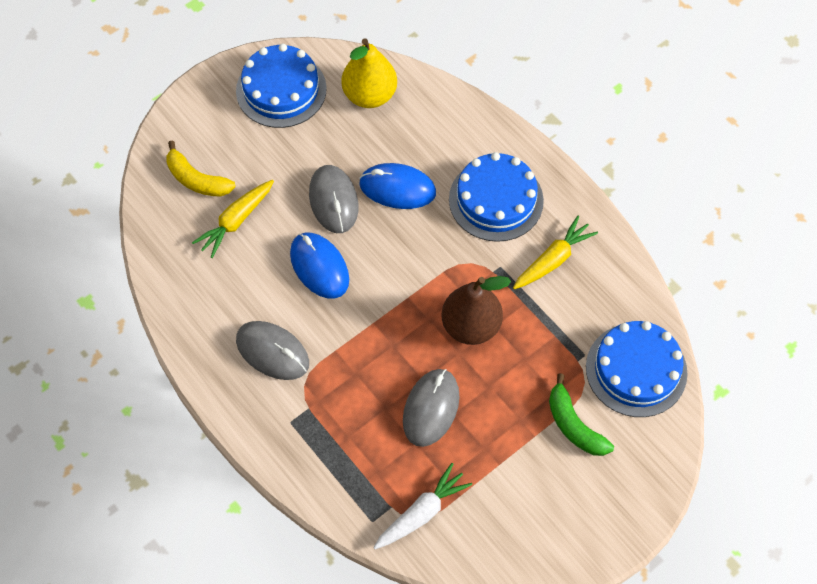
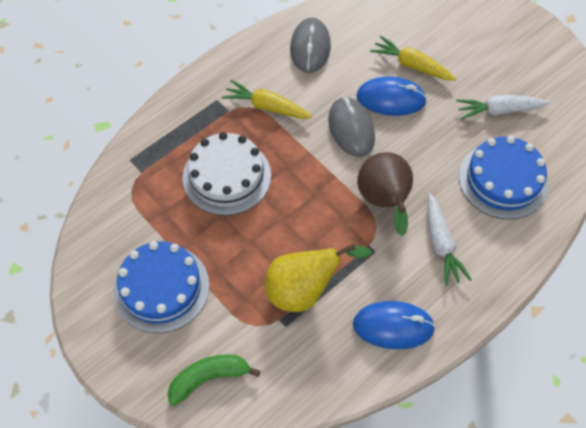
blue cake: 3 -> 2
grey mouse: 3 -> 2
white cake: 0 -> 1
white carrot: 1 -> 2
yellow banana: 1 -> 0

